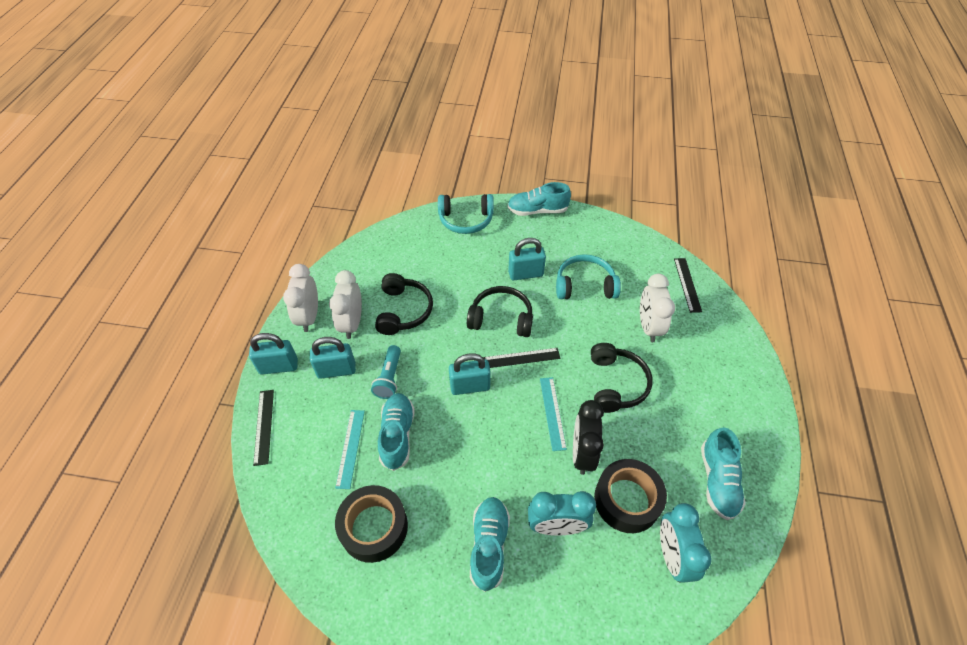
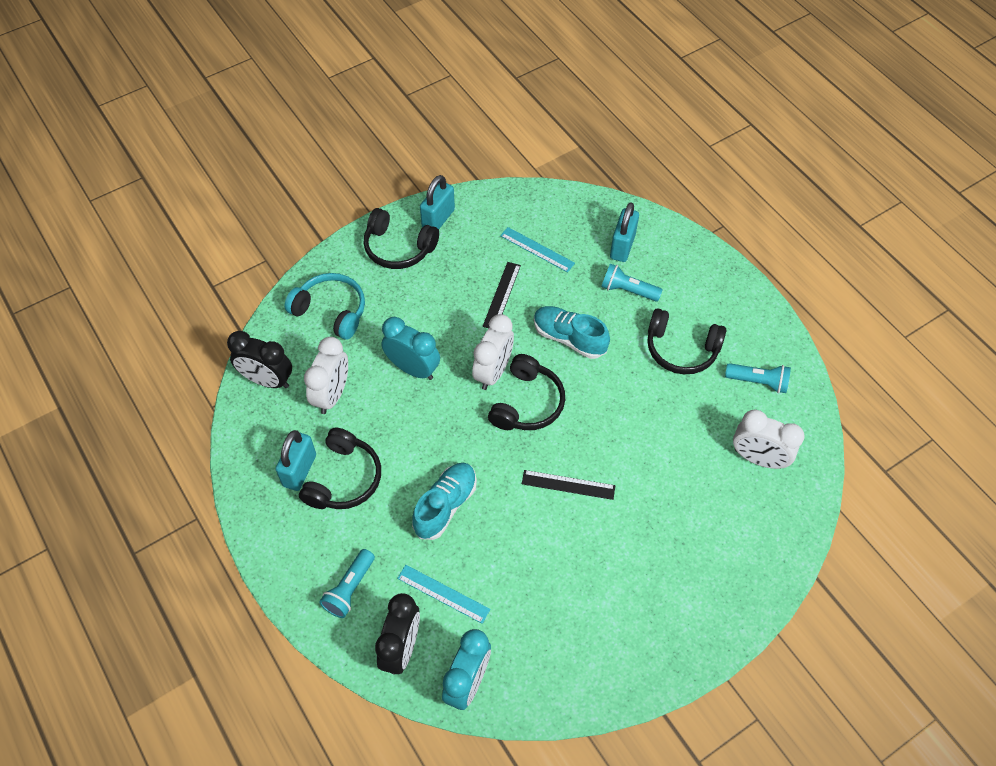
black clock: 1 -> 2
black headphones: 3 -> 4
black ruler: 3 -> 2
black tape: 2 -> 0
turquoise flashlight: 1 -> 3
turquoise headphones: 2 -> 1
turquoise padlock: 4 -> 3
turquoise shoe: 4 -> 2

